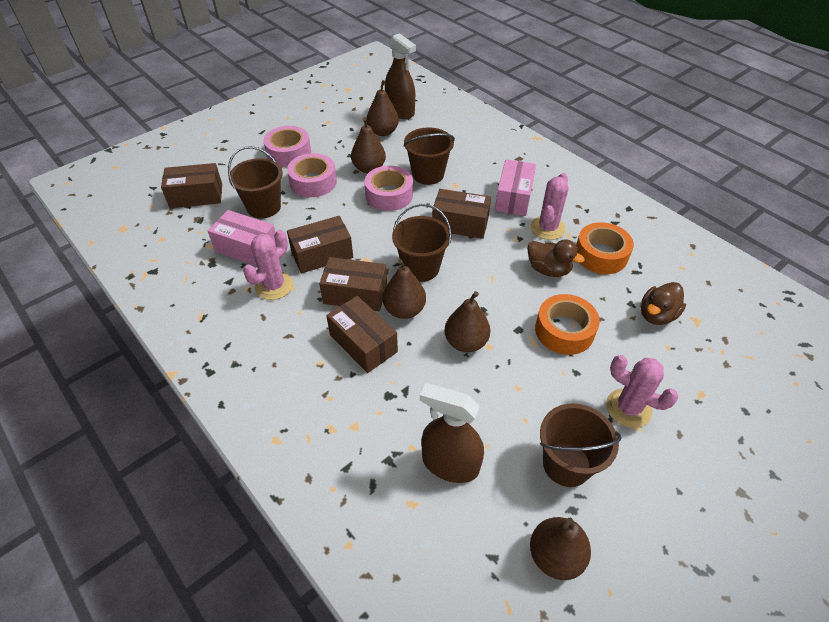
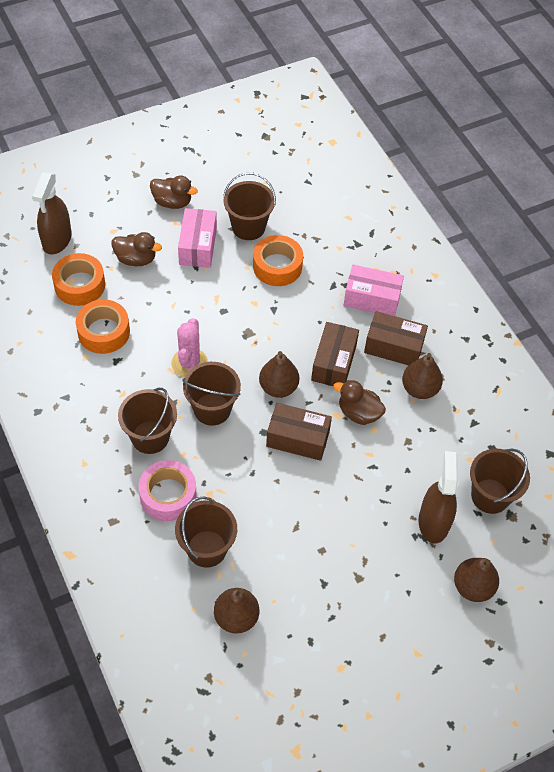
brown box: 5 -> 3
brown bucket: 4 -> 5
brown duck: 2 -> 3
brown pear: 5 -> 4
orange tape: 2 -> 3
pink cactus: 3 -> 1
pink tape: 3 -> 1

